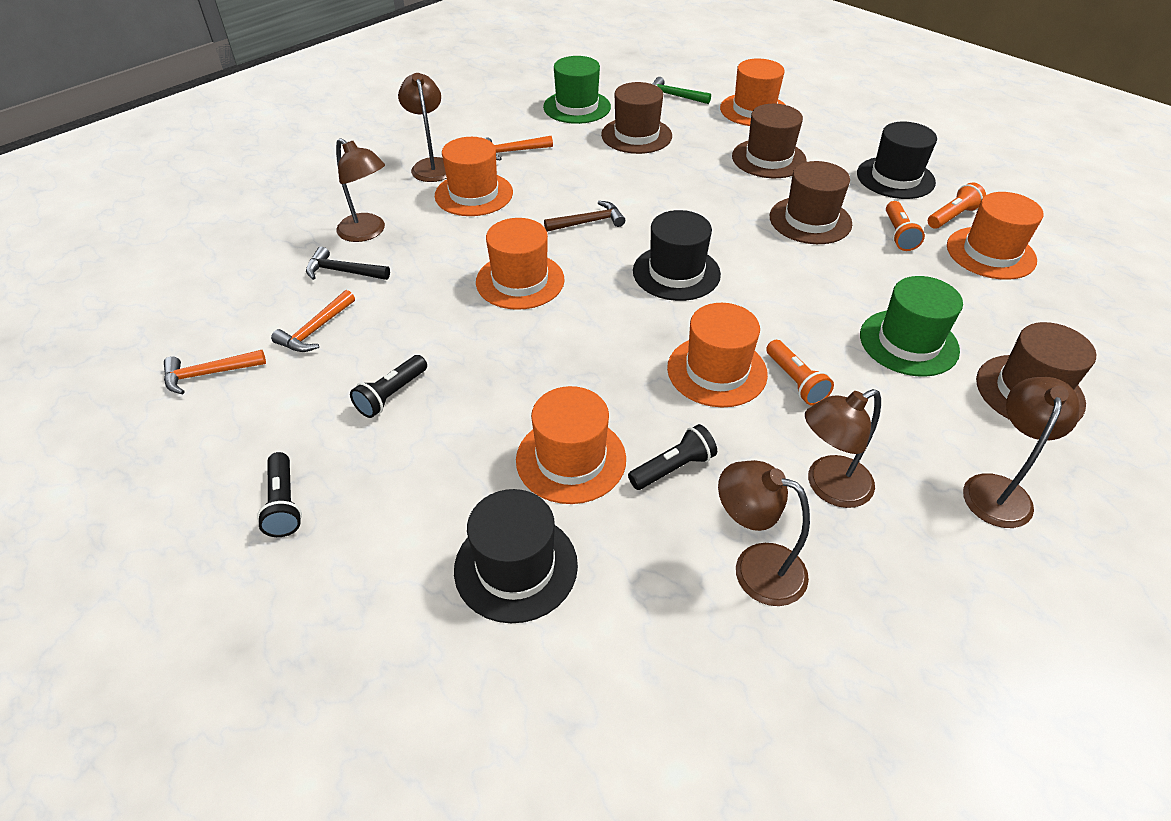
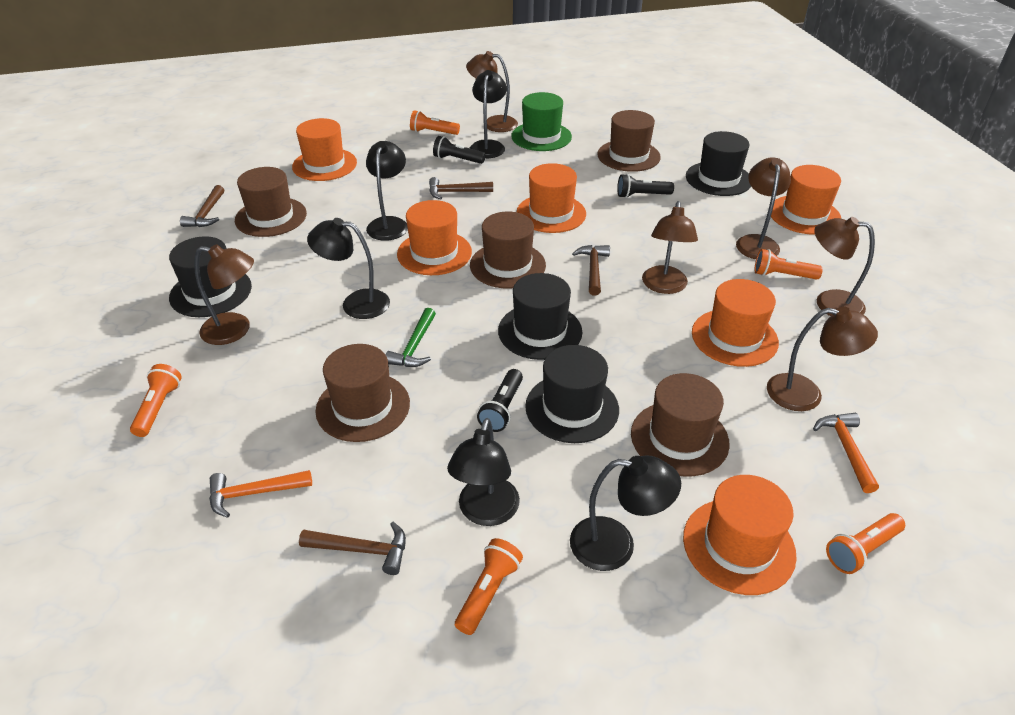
black hammer: 1 -> 0
black hat: 3 -> 4
black lamp: 0 -> 5
brown hammer: 1 -> 4
brown hat: 4 -> 5
brown lamp: 5 -> 6
green hat: 2 -> 1
orange flashlight: 3 -> 5
orange hammer: 3 -> 2

